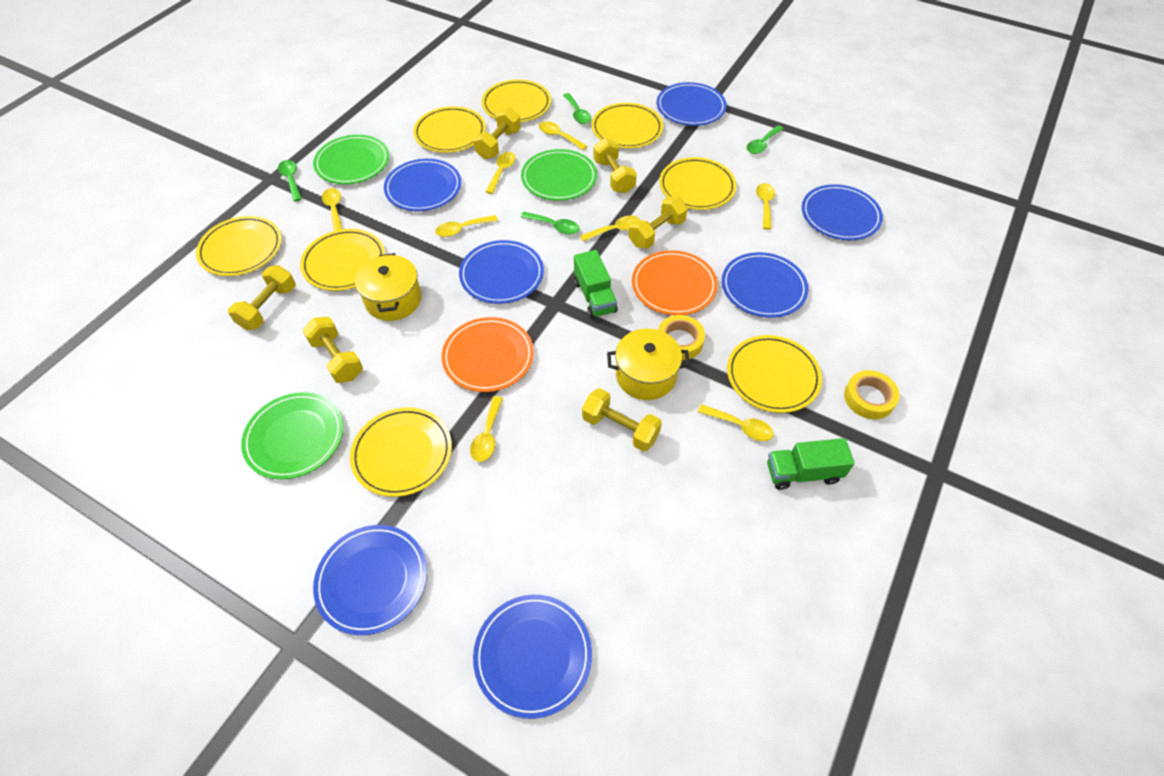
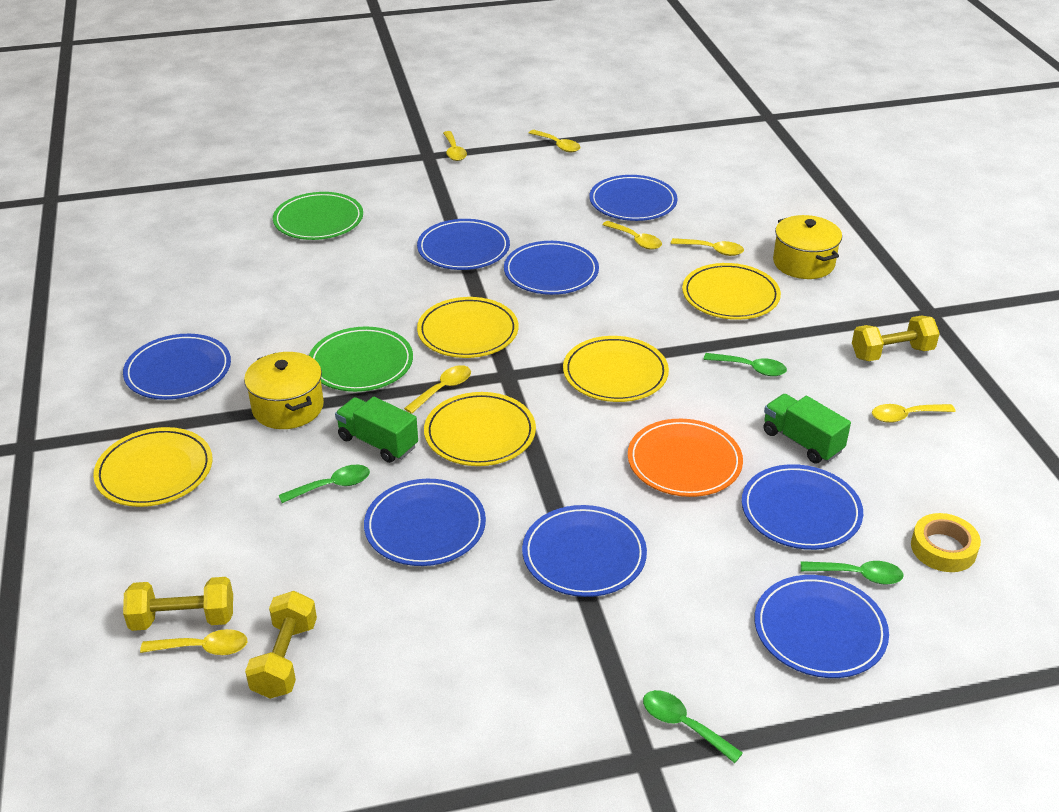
blue plate: 7 -> 8
green plate: 3 -> 2
orange plate: 2 -> 1
yellow dumbbell: 6 -> 3
yellow plate: 8 -> 5
yellow spoon: 8 -> 7
yellow tape: 2 -> 1

